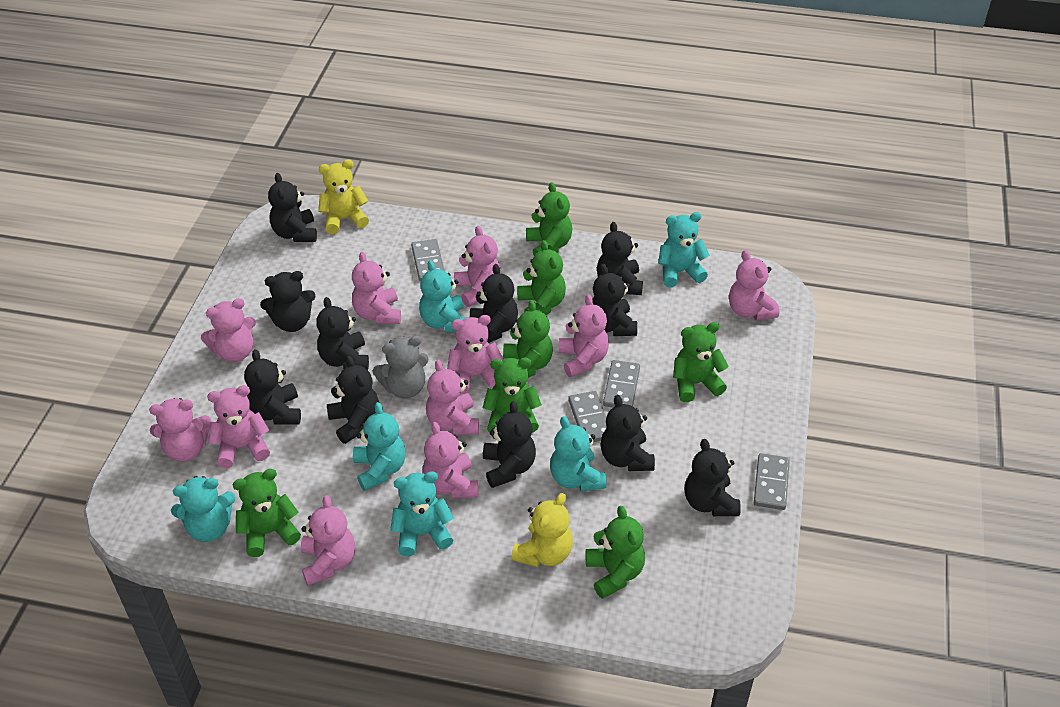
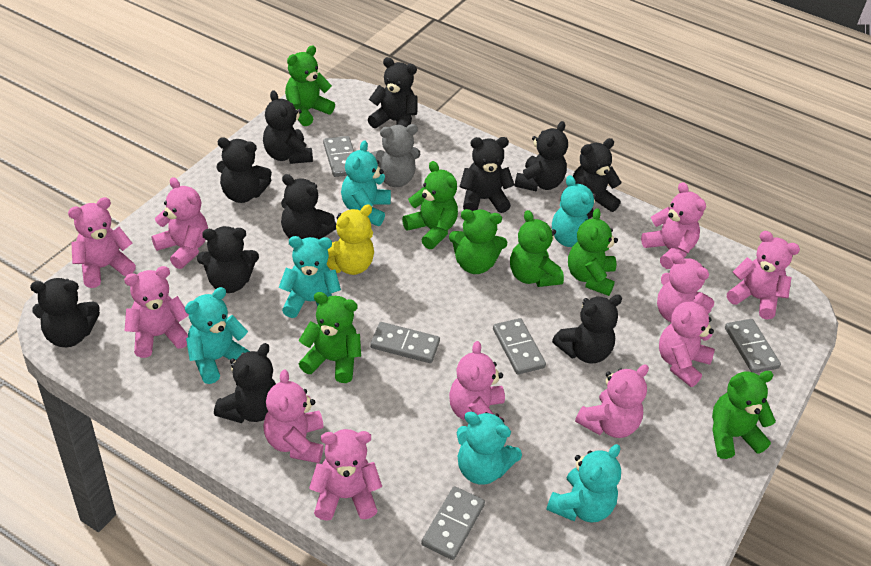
grey domino: 4 -> 5
yellow teddy bear: 2 -> 1

